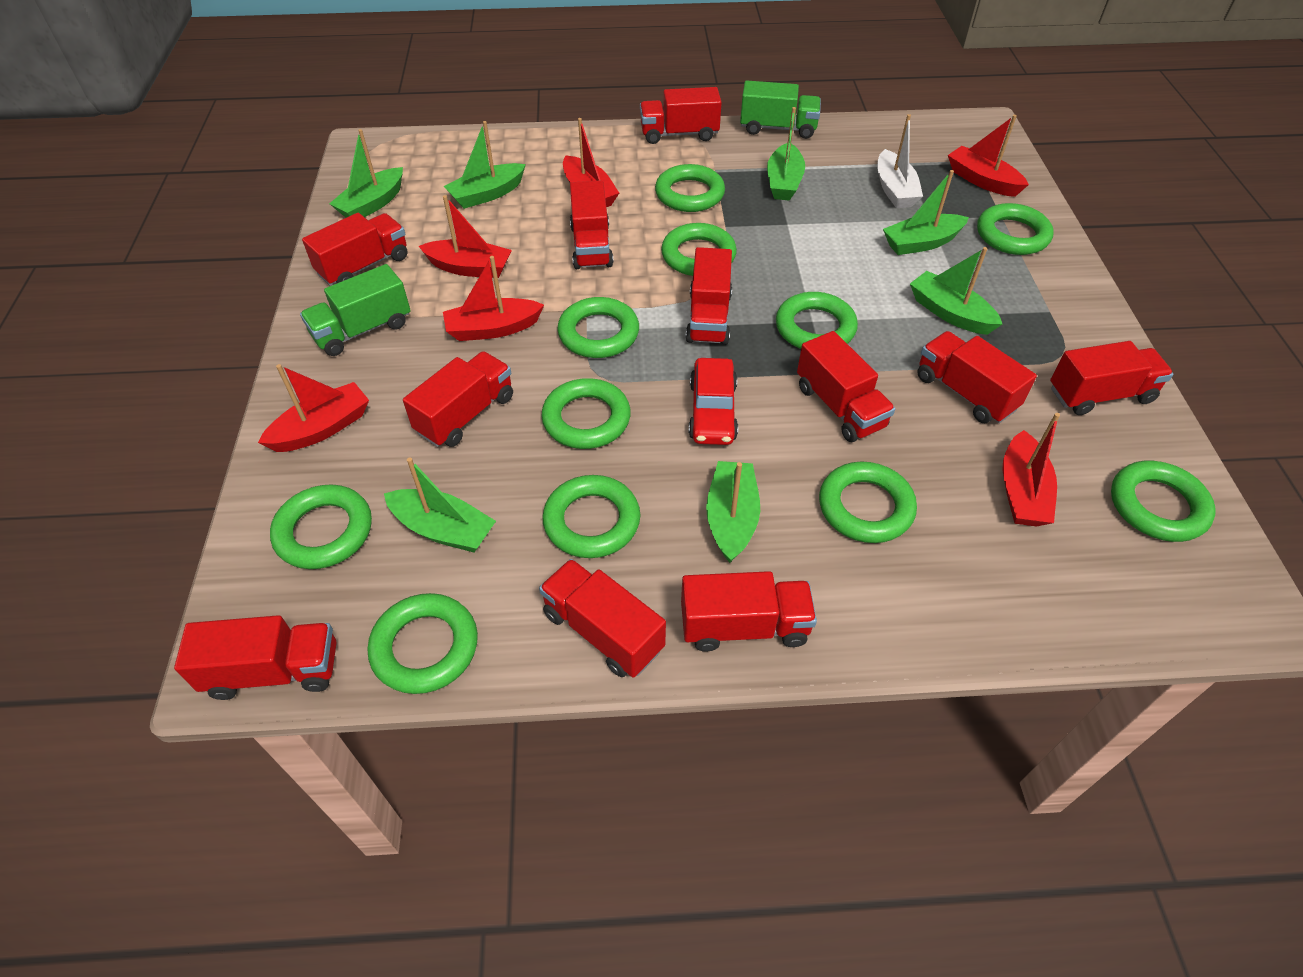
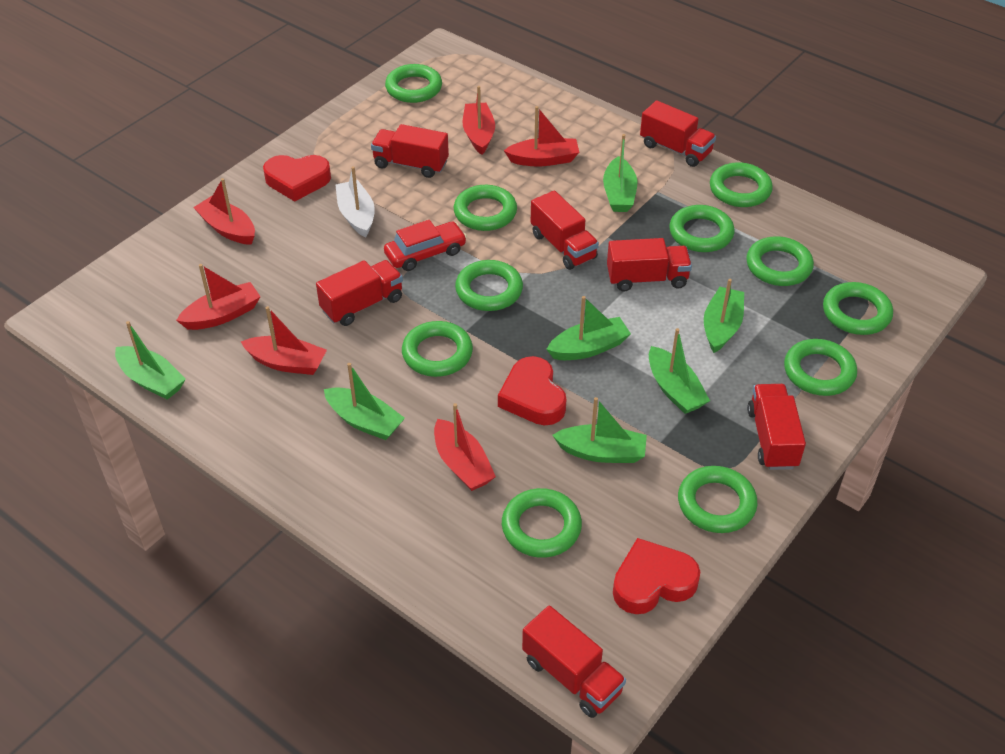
green truck: 2 -> 0
red heart: 0 -> 3
red truck: 11 -> 7

